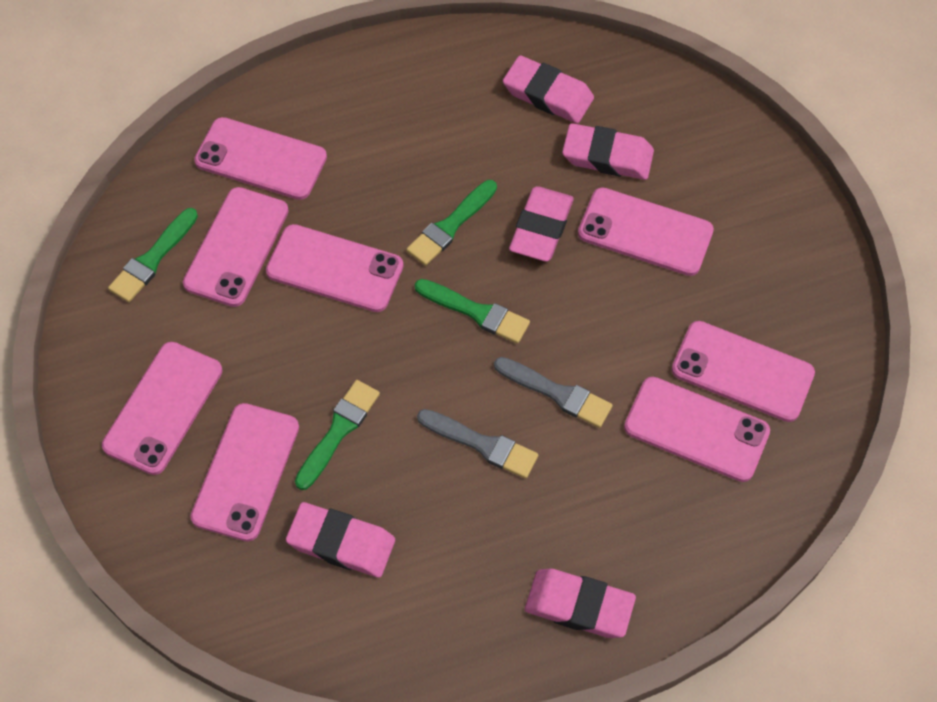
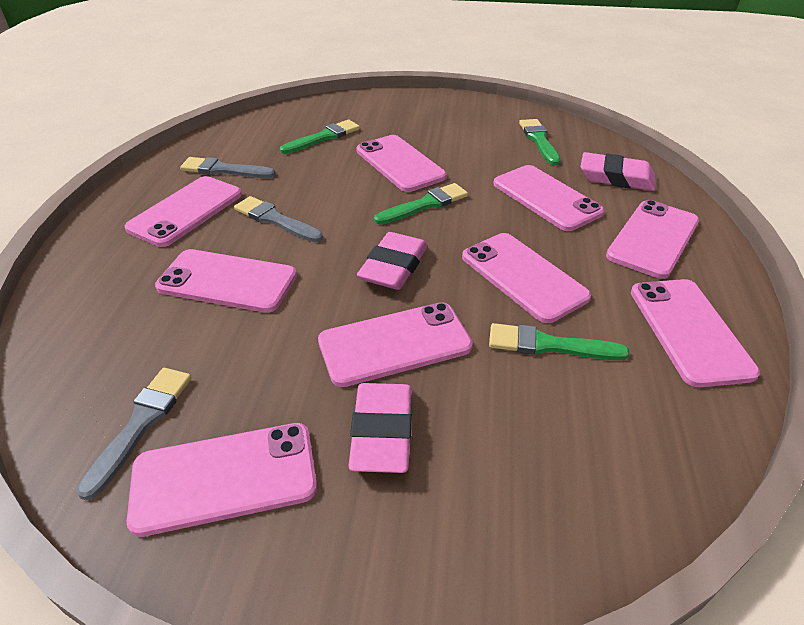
grey brush: 2 -> 3
pink eraser: 5 -> 3
pink phone: 8 -> 9

